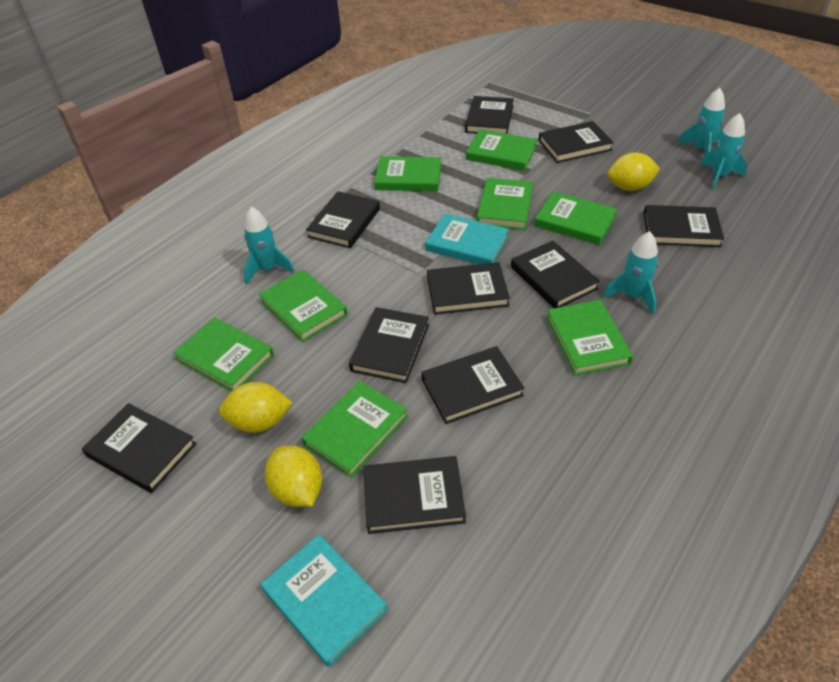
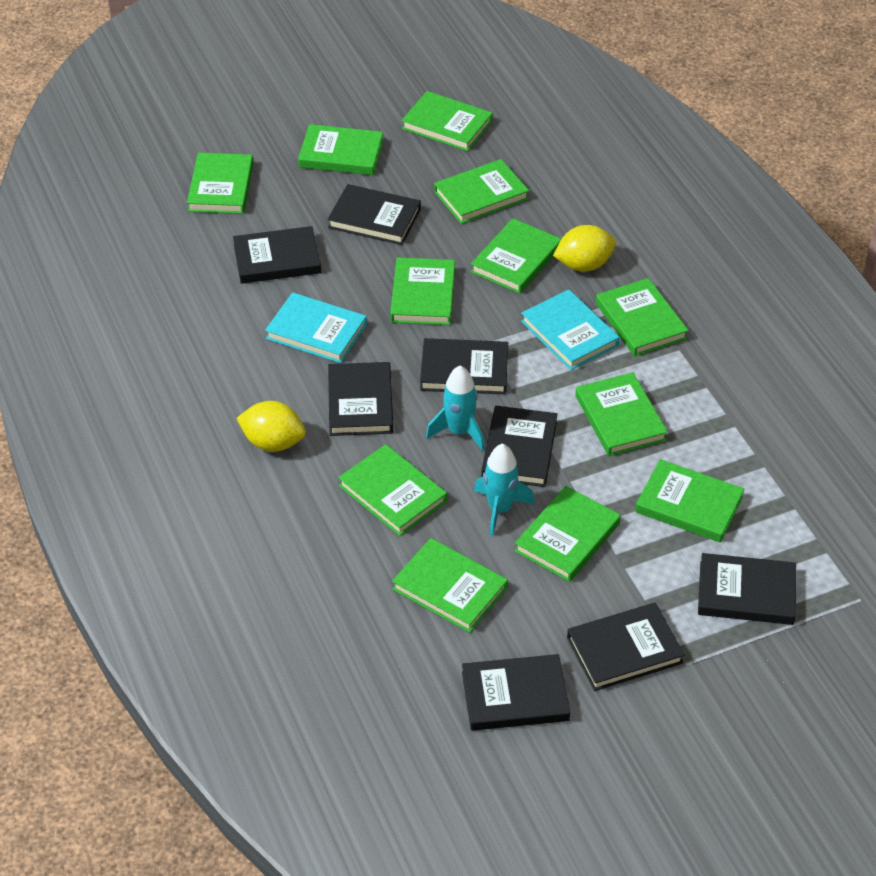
black book: 10 -> 8
green book: 8 -> 12
turquoise rocket: 4 -> 2
yellow lemon: 3 -> 2

